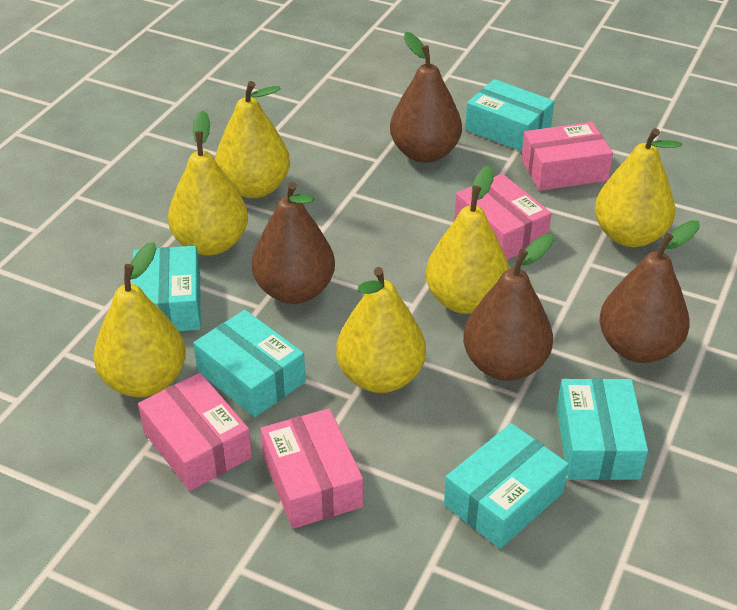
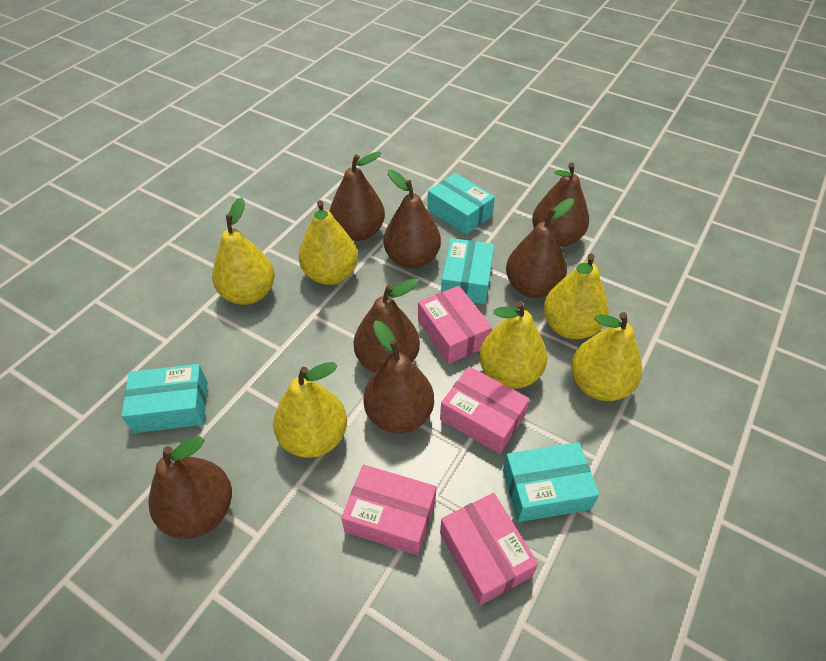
brown pear: 4 -> 7
turquoise box: 5 -> 4

